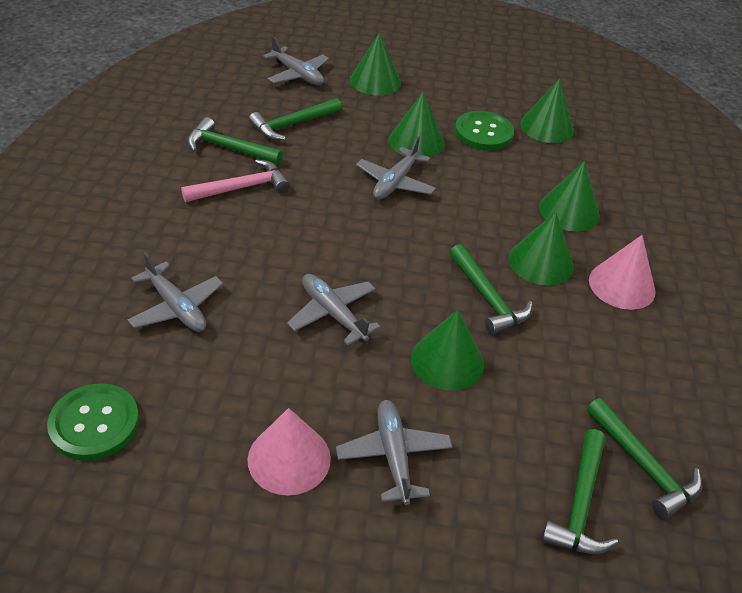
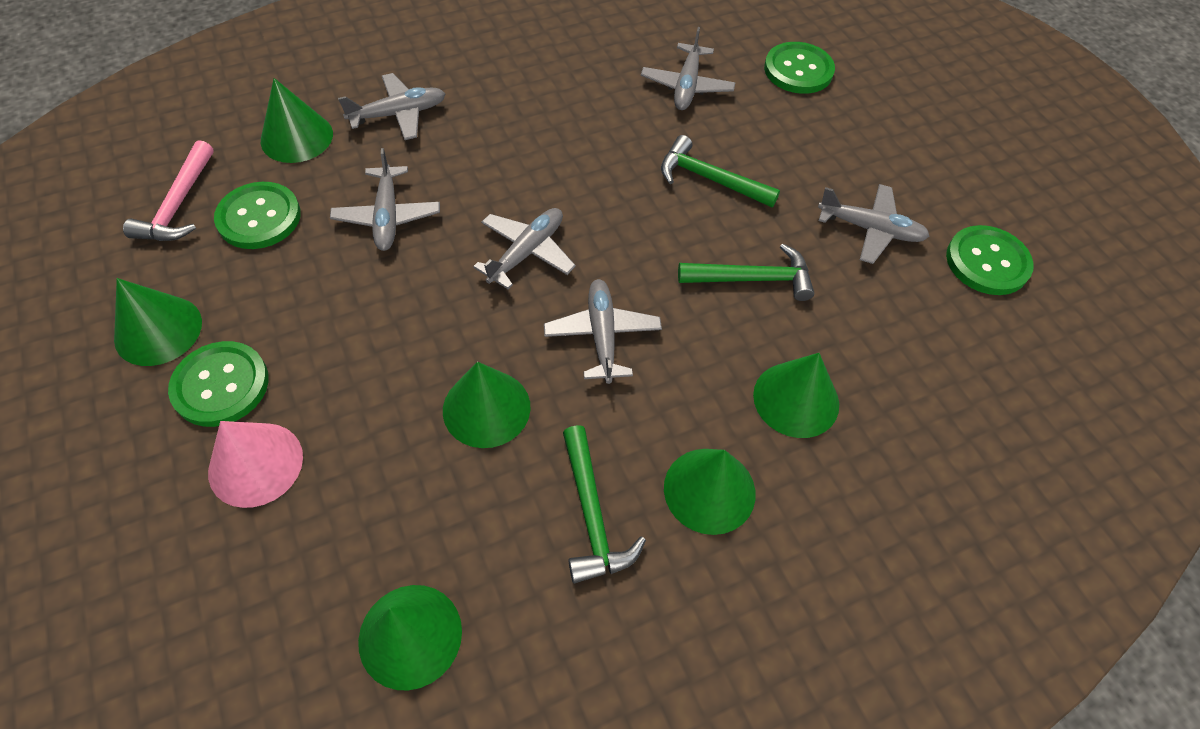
green button: 2 -> 4
green hammer: 5 -> 3
grey plane: 5 -> 6
pink cone: 2 -> 1

